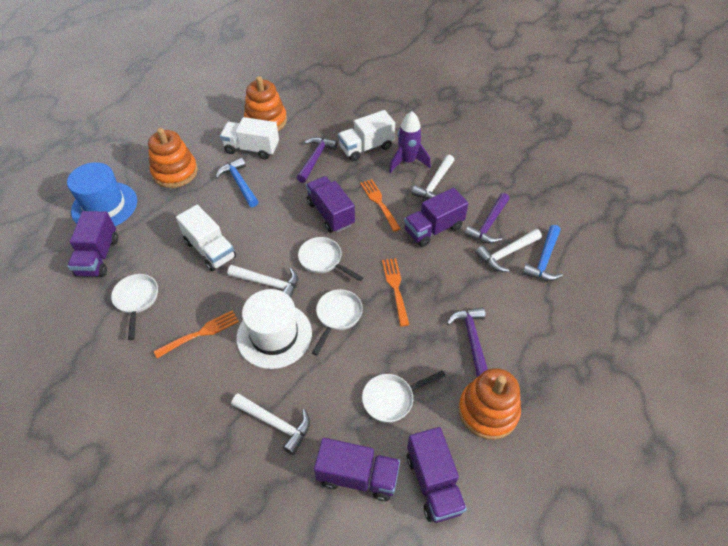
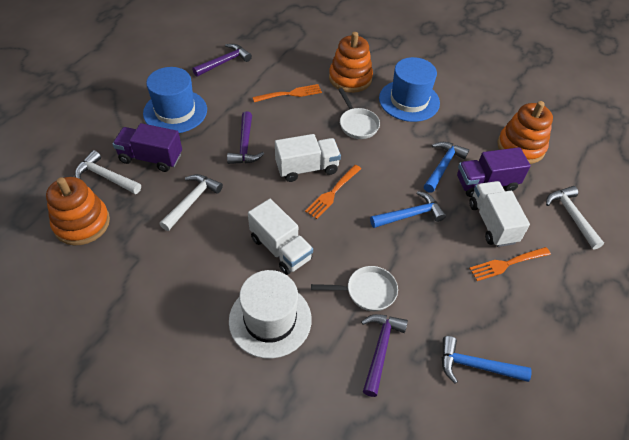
blue hammer: 2 -> 3
blue hat: 1 -> 2
purple rocket: 1 -> 0
purple truck: 5 -> 2
white hammer: 4 -> 3
white pan: 4 -> 2

